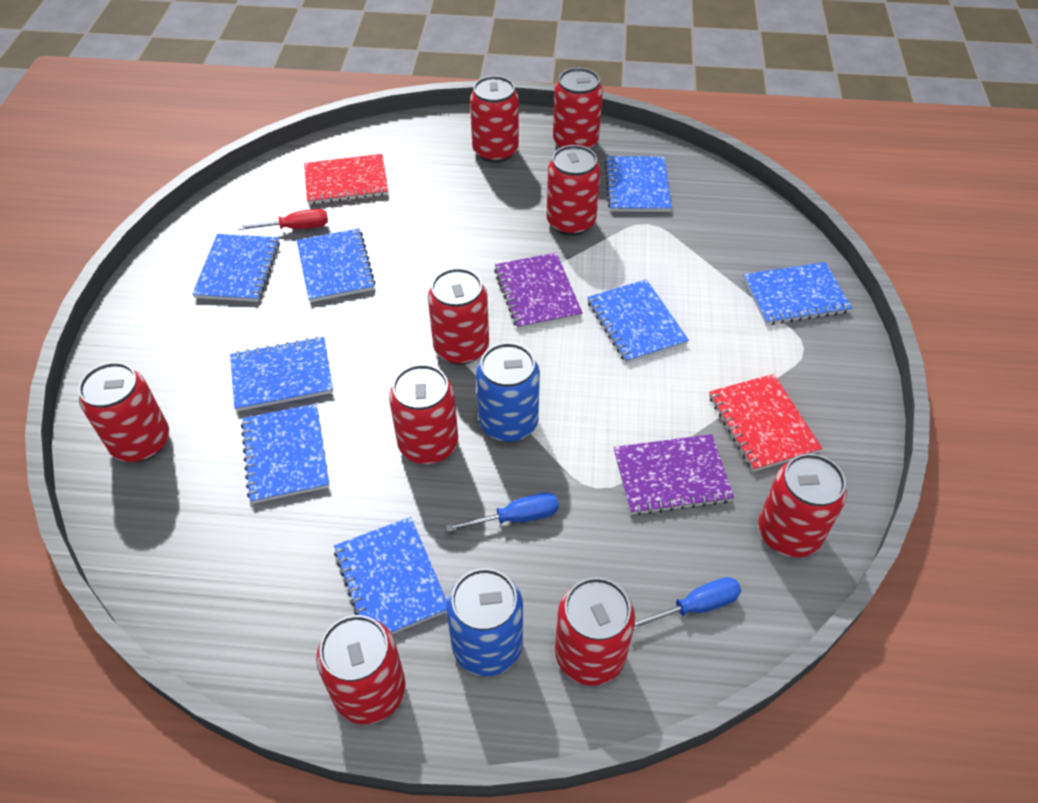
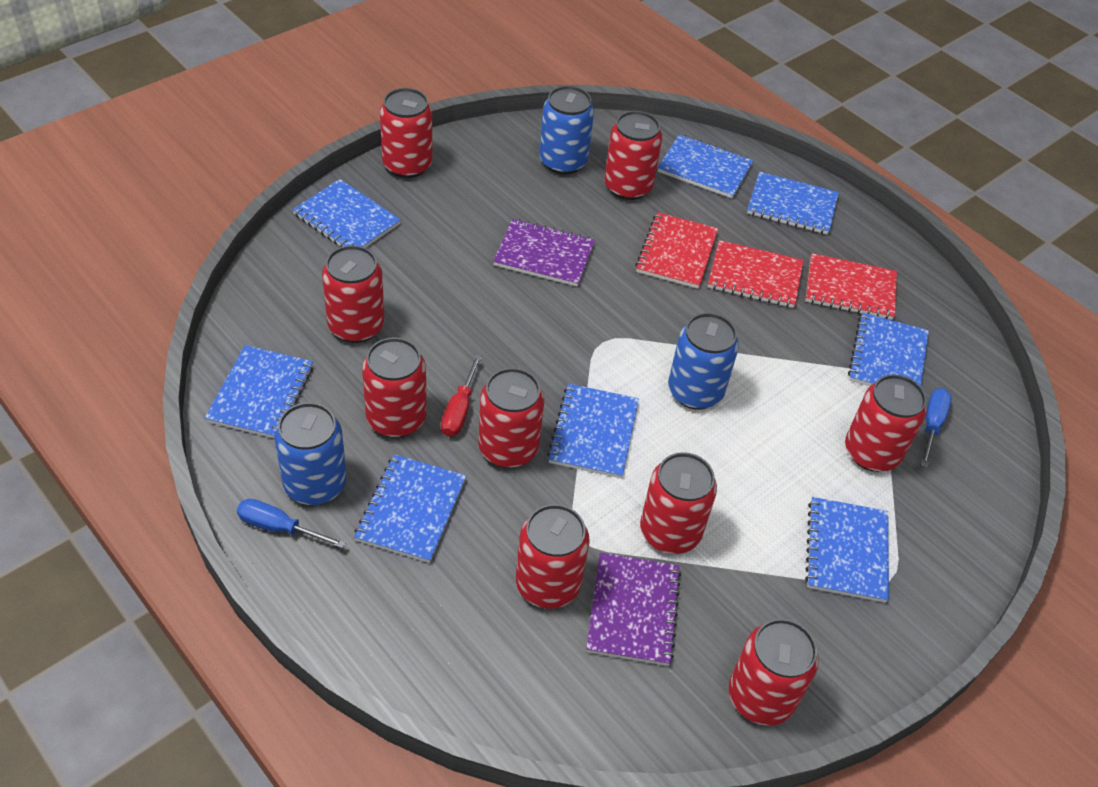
blue can: 2 -> 3
red notebook: 2 -> 3

